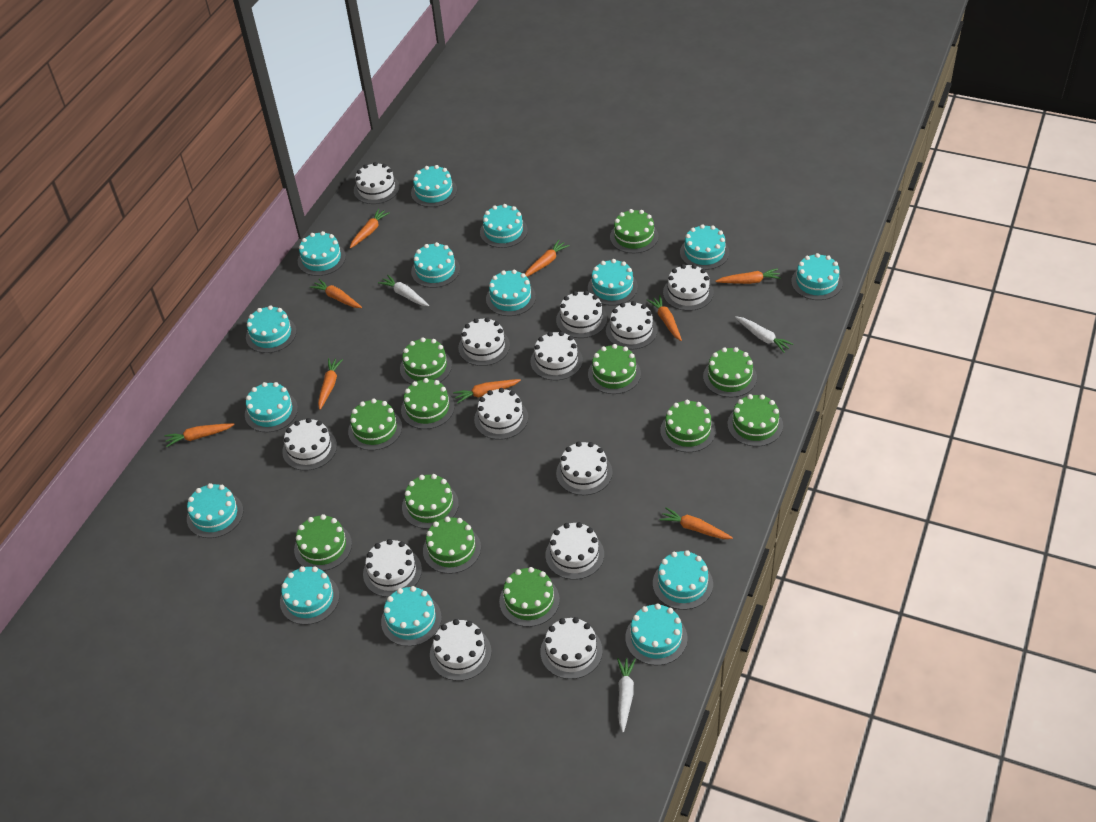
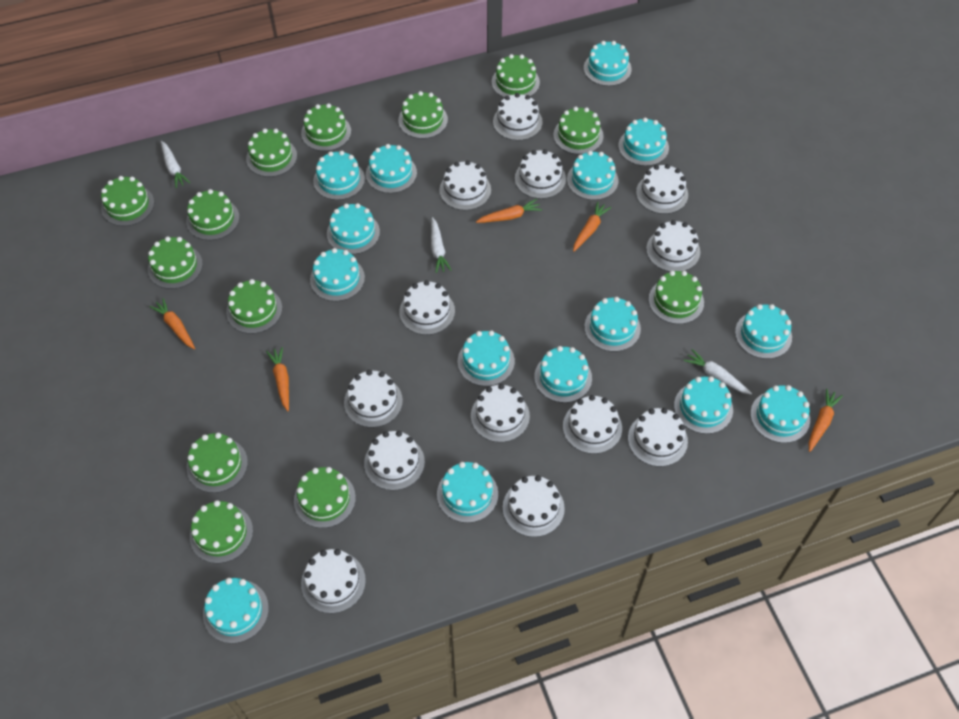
green cake: 12 -> 13
orange carrot: 9 -> 5

